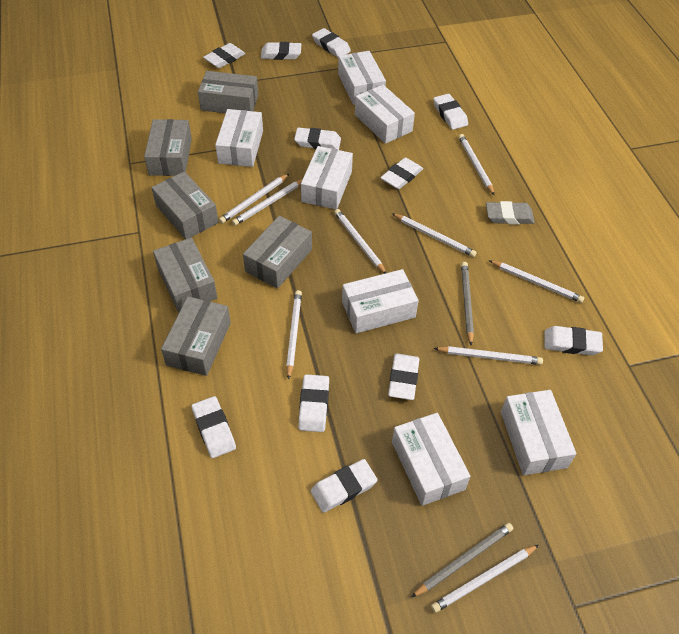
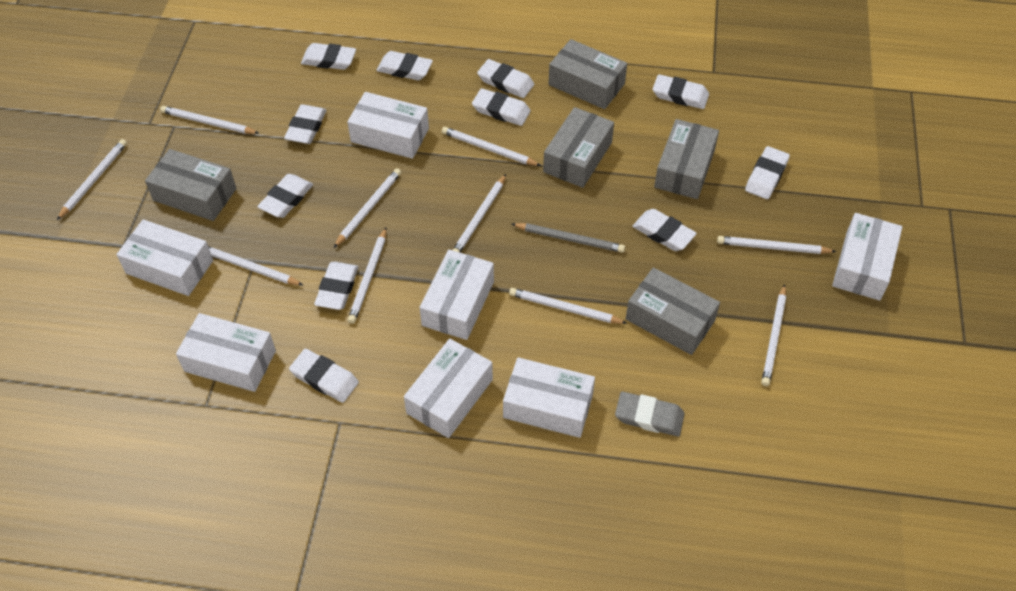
grey box: 6 -> 5
grey pencil: 2 -> 1
white pencil: 9 -> 10

